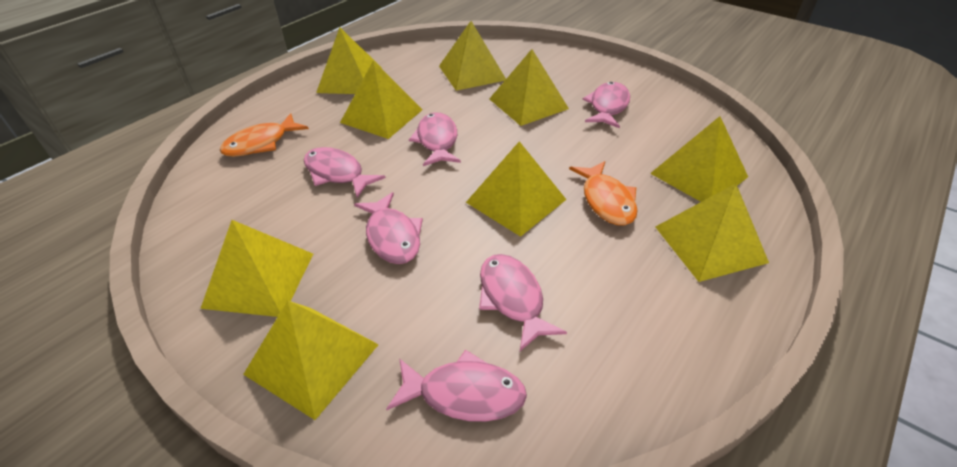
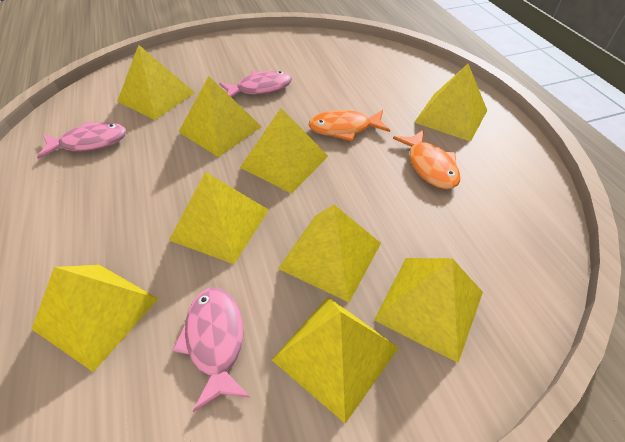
pink fish: 6 -> 3

